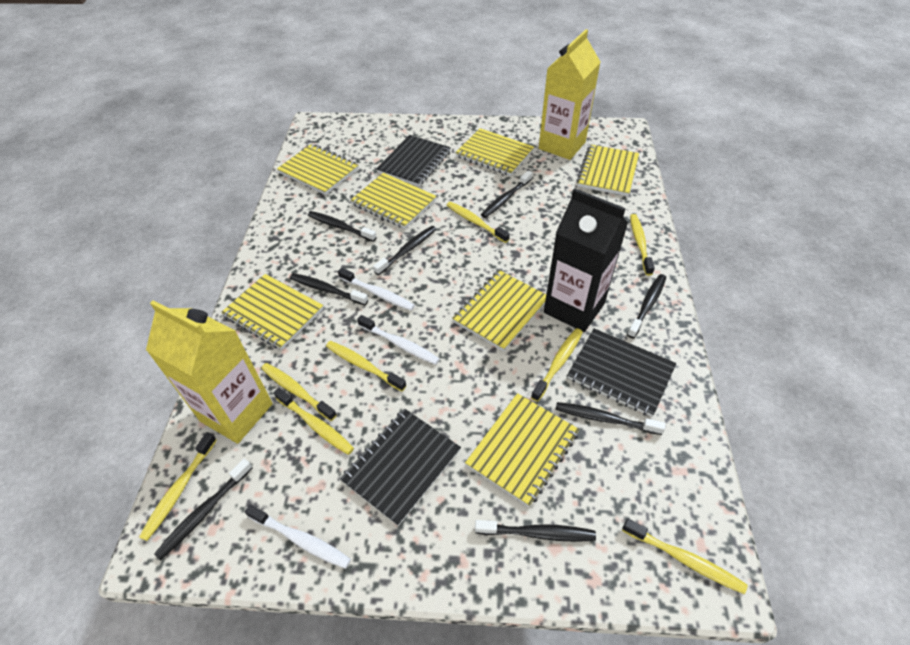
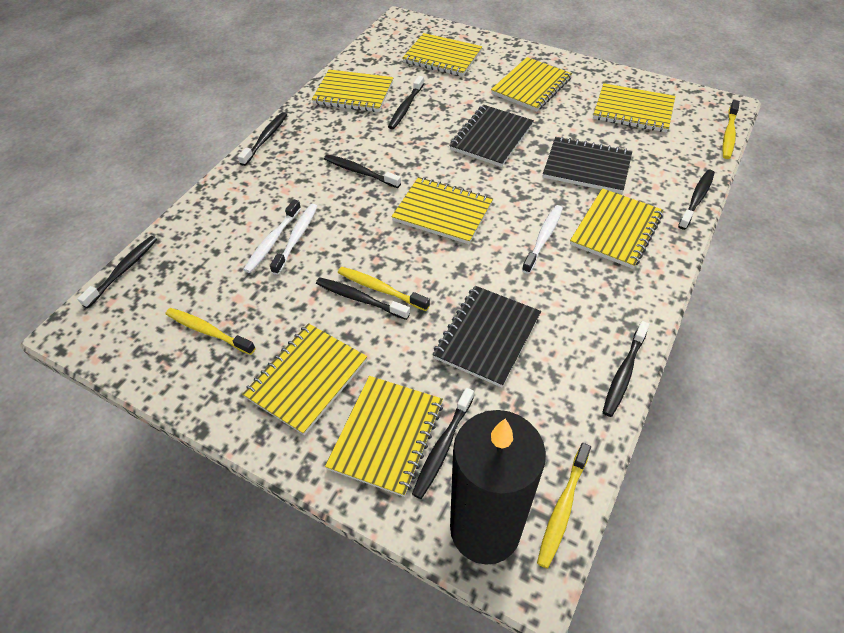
black candle: 0 -> 1
black carton: 1 -> 0
yellow carton: 2 -> 0
yellow notebook: 7 -> 8
yellow toothbrush: 8 -> 4

